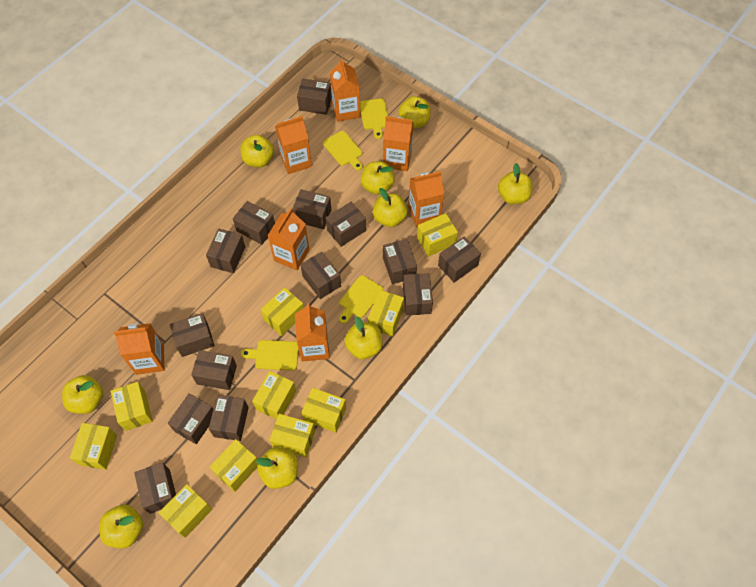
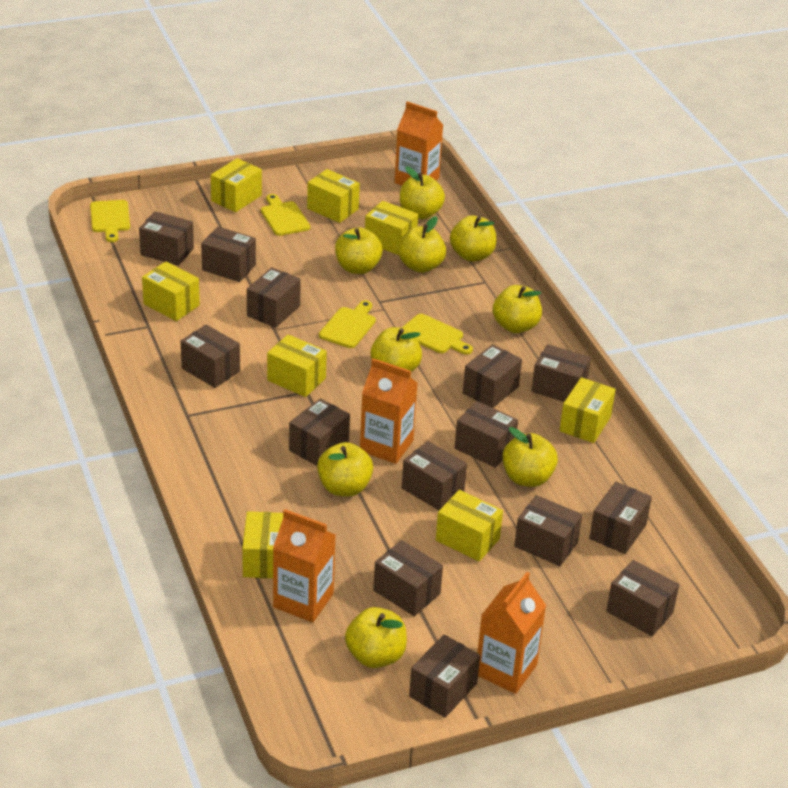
orange carton: 7 -> 4
yellow box: 10 -> 8

